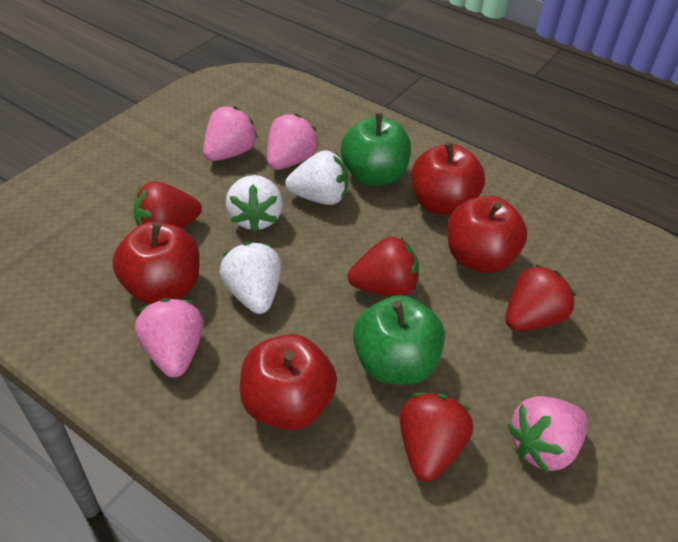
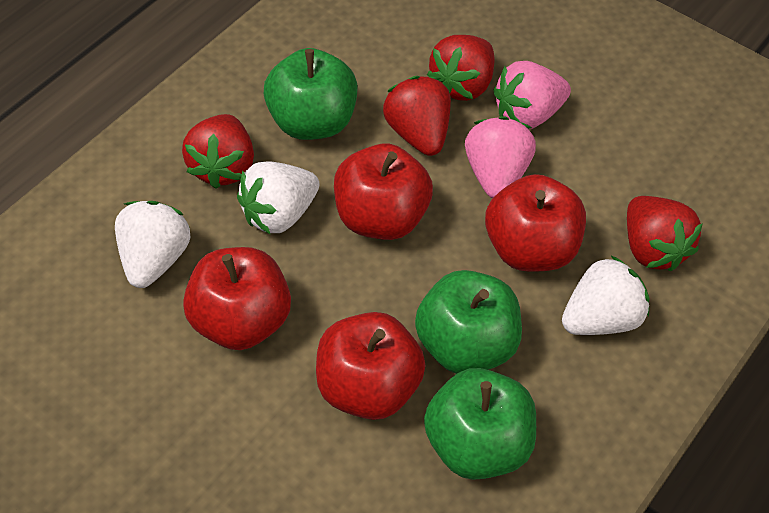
green apple: 2 -> 3
pink strawberry: 4 -> 2

